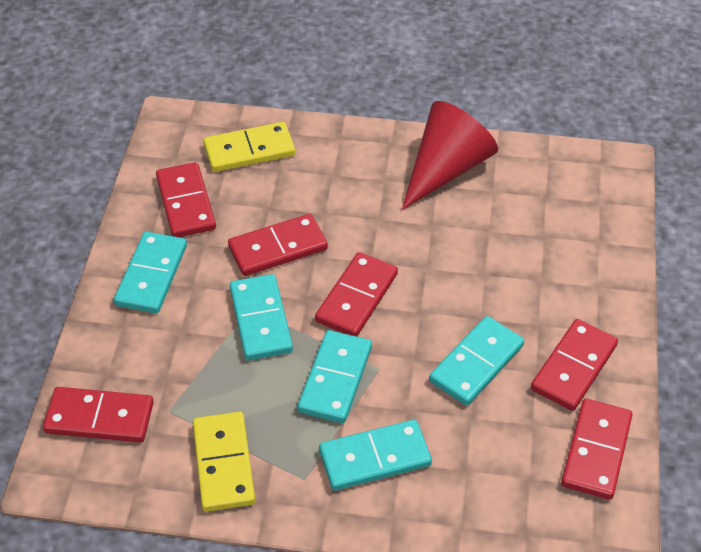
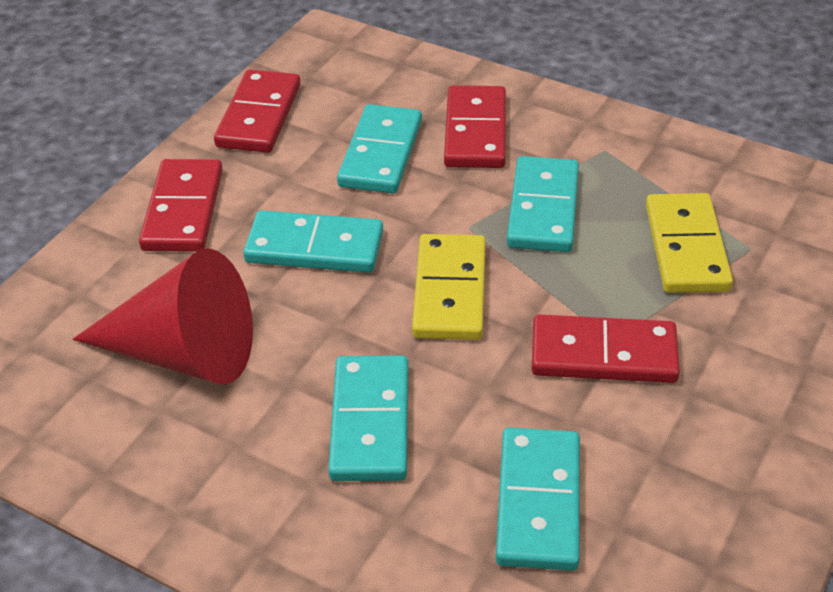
red domino: 6 -> 4

